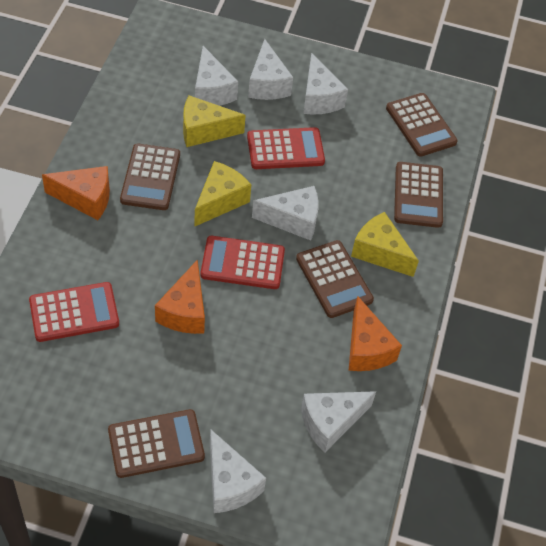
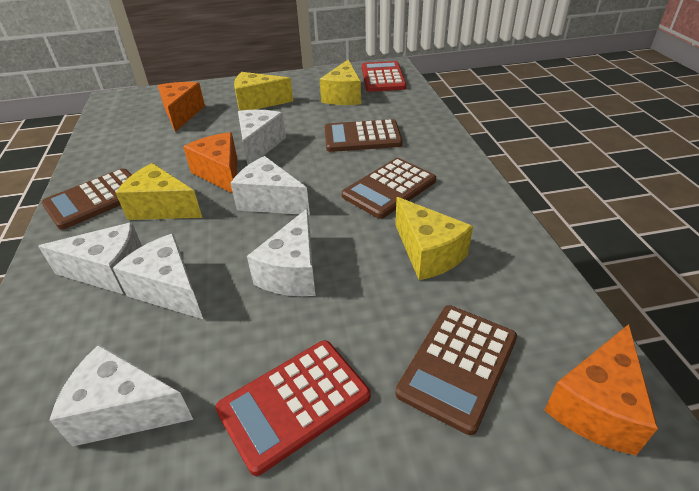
brown calculator: 5 -> 4
red calculator: 3 -> 2
yellow cheese: 3 -> 4

